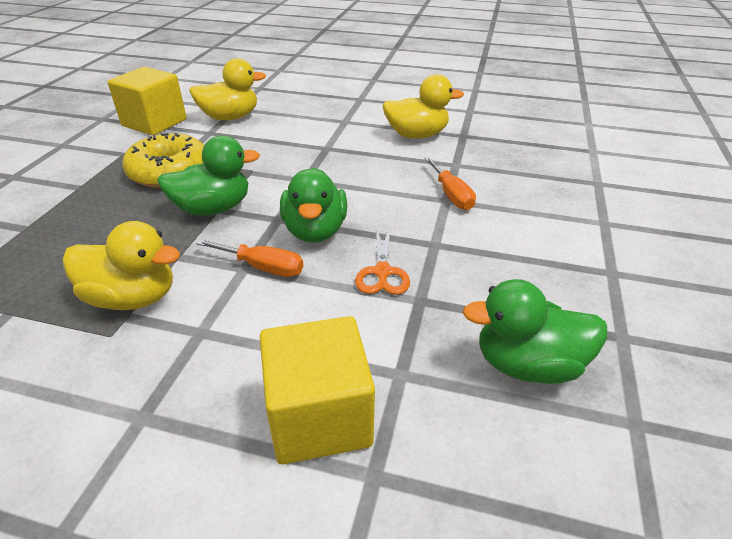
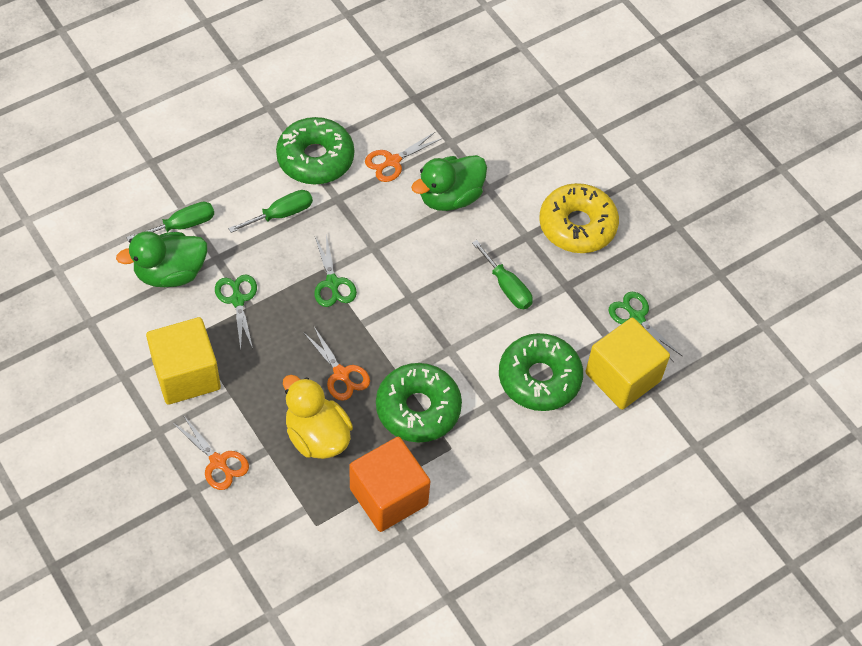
green donut: 0 -> 3
green duck: 3 -> 2
green scissors: 0 -> 3
green screwdriver: 0 -> 3
orange cube: 0 -> 1
orange scissors: 1 -> 3
orange screwdriver: 2 -> 0
yellow duck: 3 -> 1

